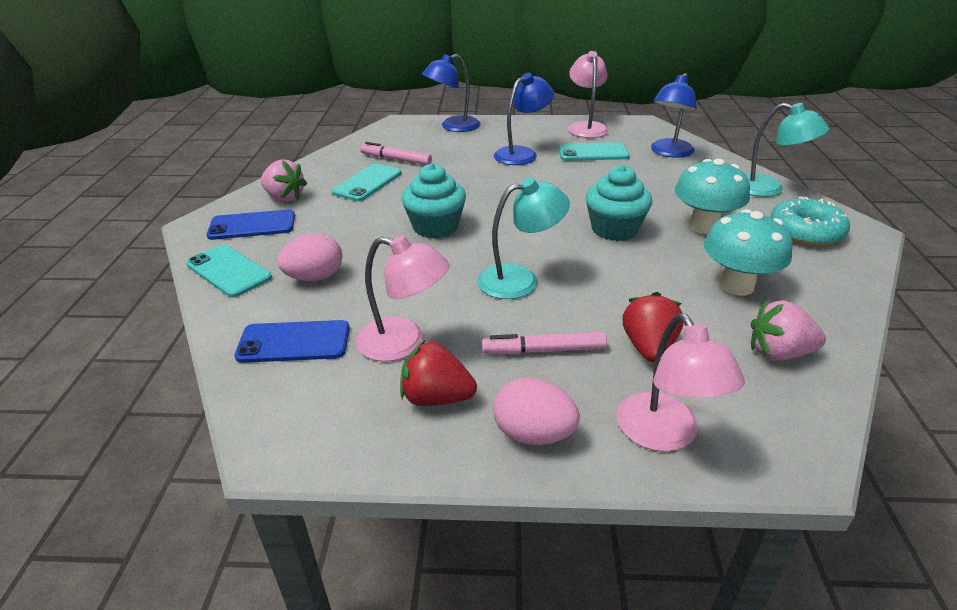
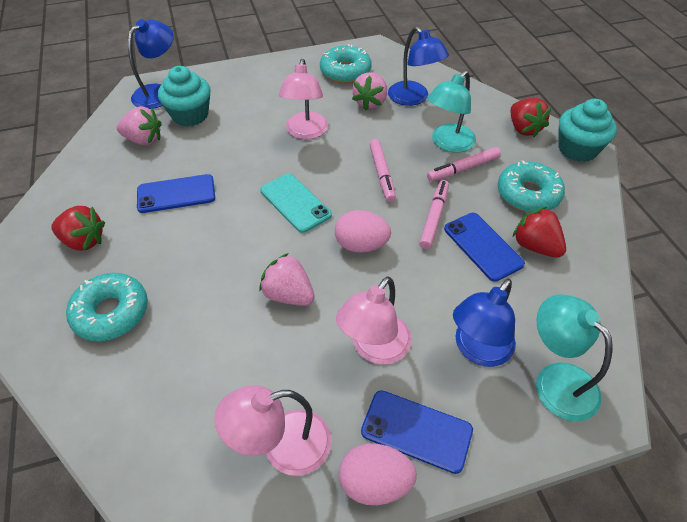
blue phone: 2 -> 3
pink marker: 2 -> 3
pink strawberry: 2 -> 3
red strawberry: 2 -> 3
turquoise donut: 1 -> 3
turquoise mushroom: 2 -> 0
turquoise phone: 3 -> 1

